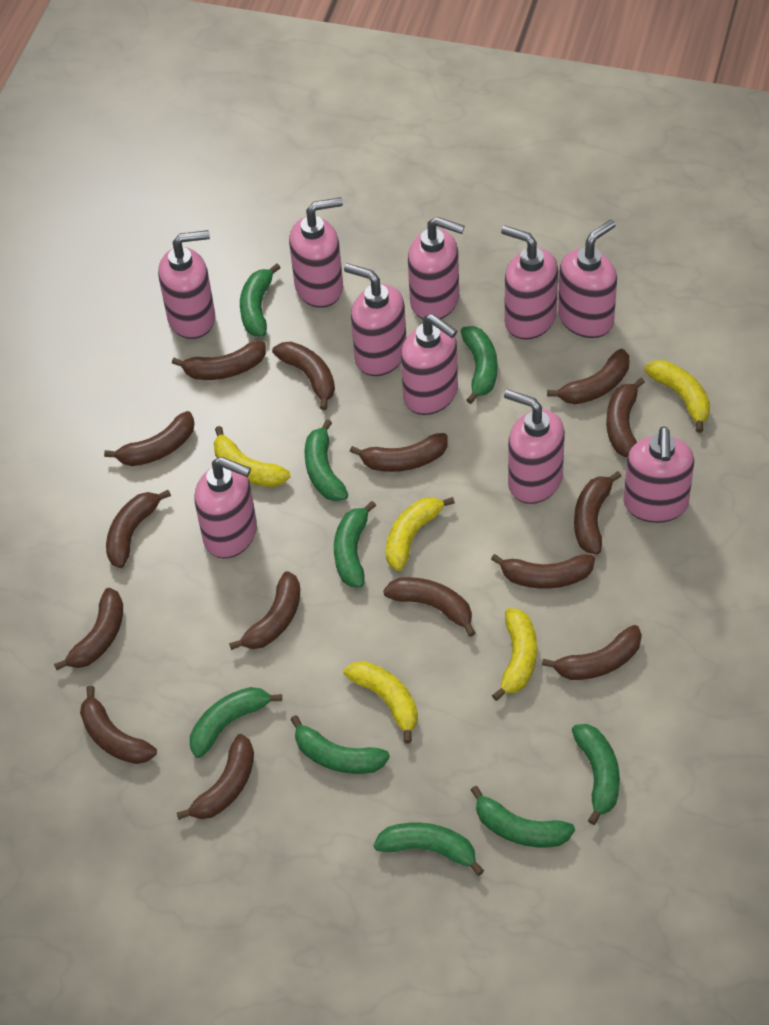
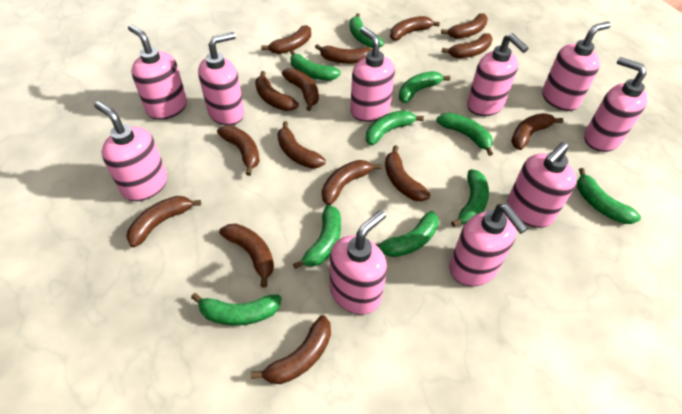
green banana: 9 -> 10
yellow banana: 5 -> 0

